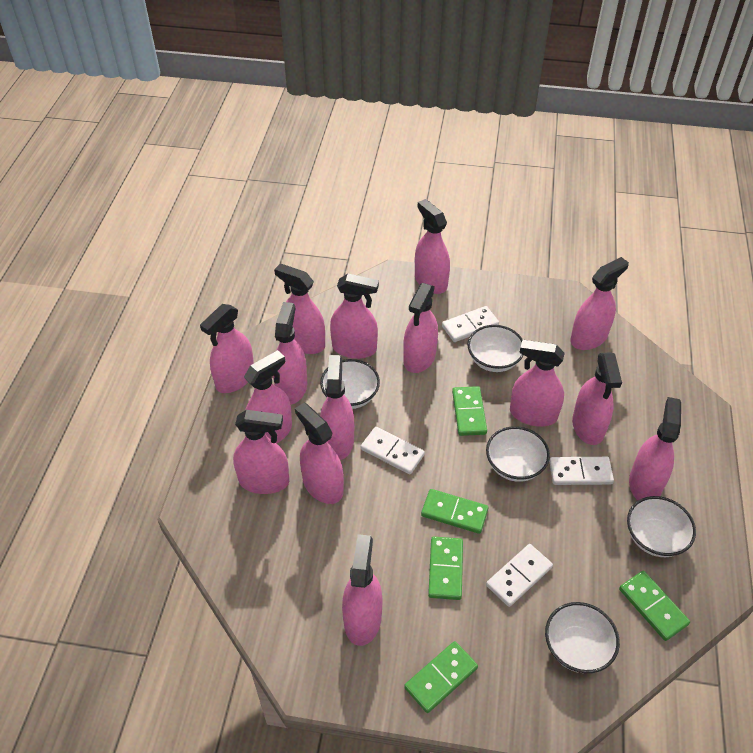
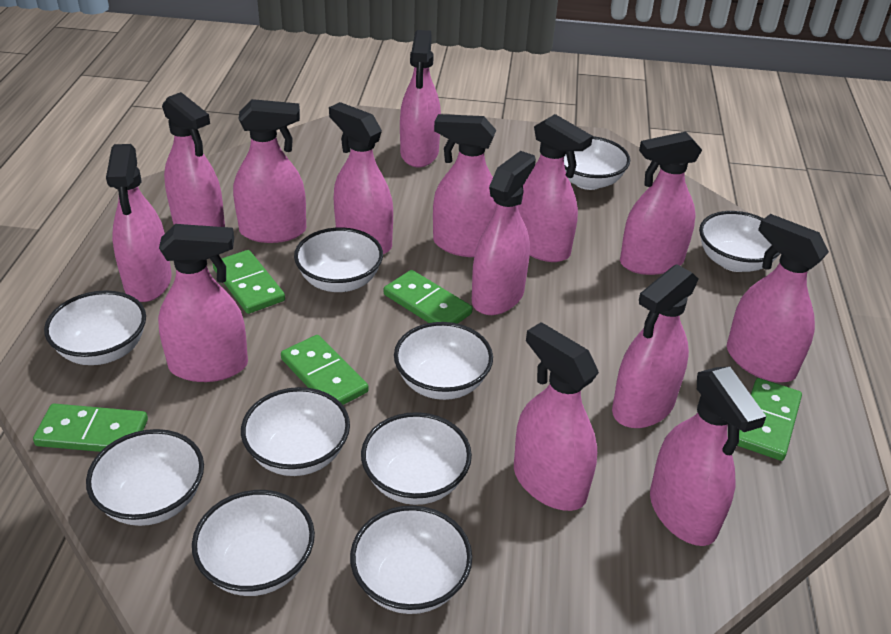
pink spray bottle: 15 -> 14
white bowl: 5 -> 10
white domino: 4 -> 0

